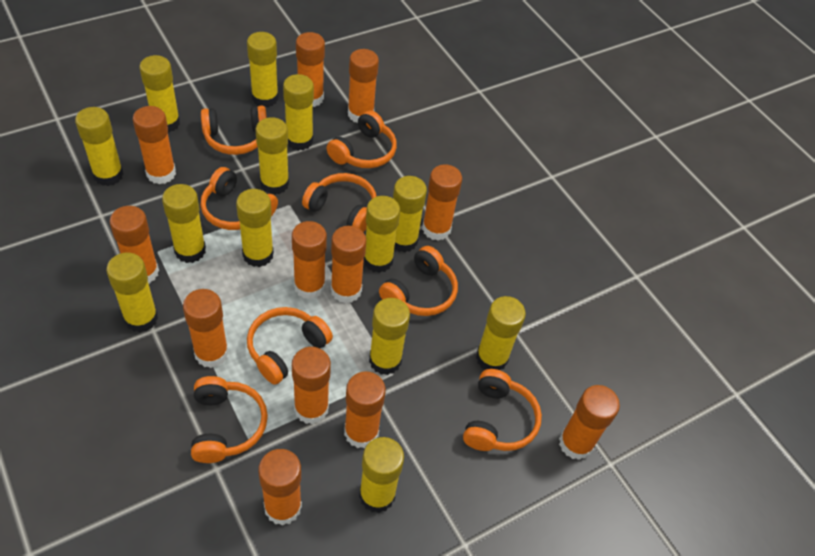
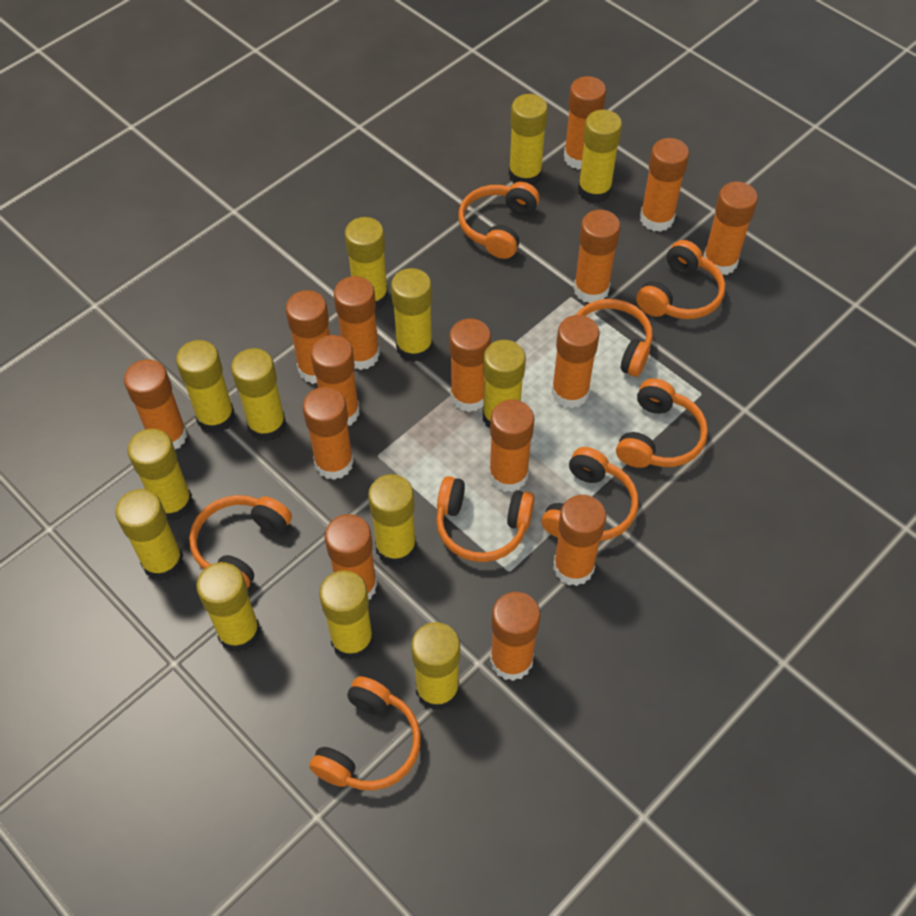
orange glue stick: 12 -> 15

